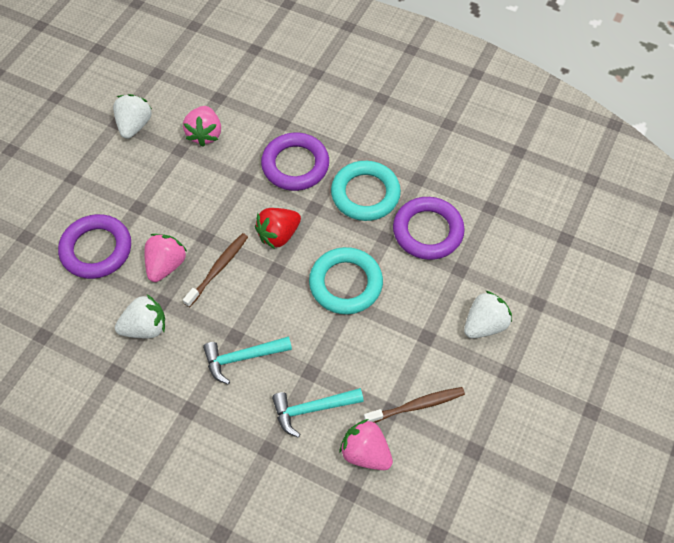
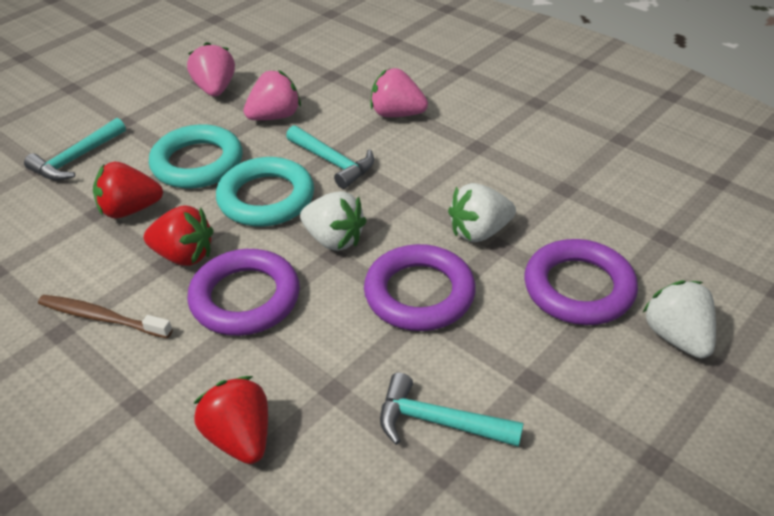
brown toothbrush: 2 -> 1
red strawberry: 1 -> 3
turquoise hammer: 2 -> 3

